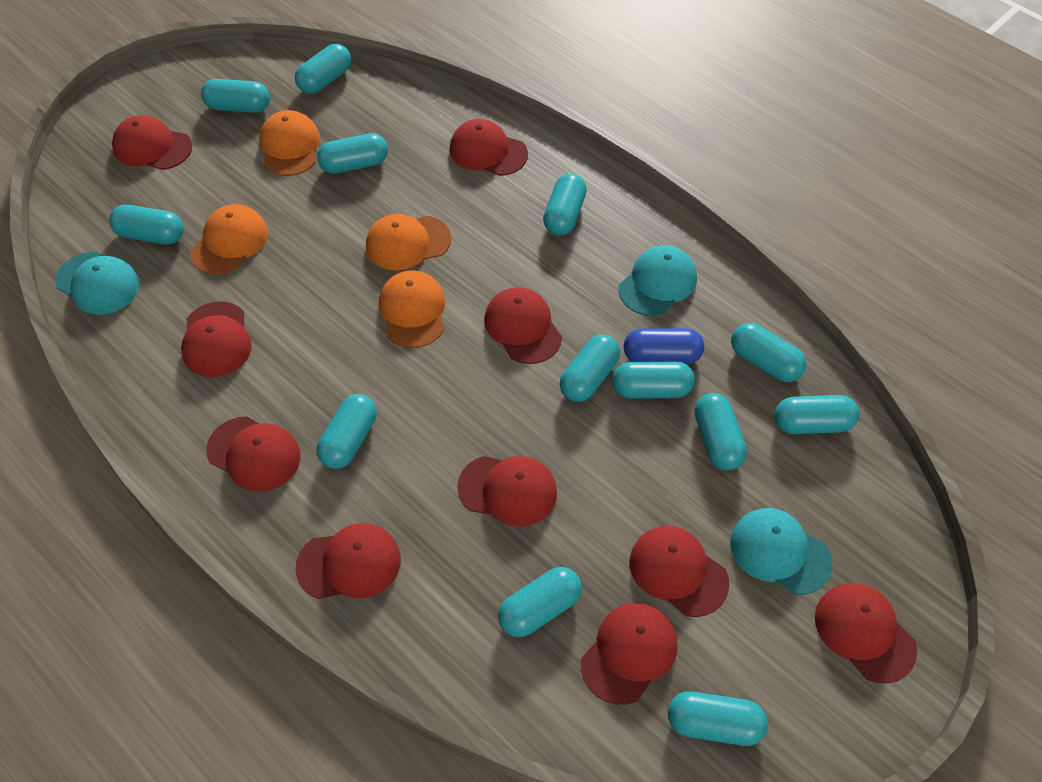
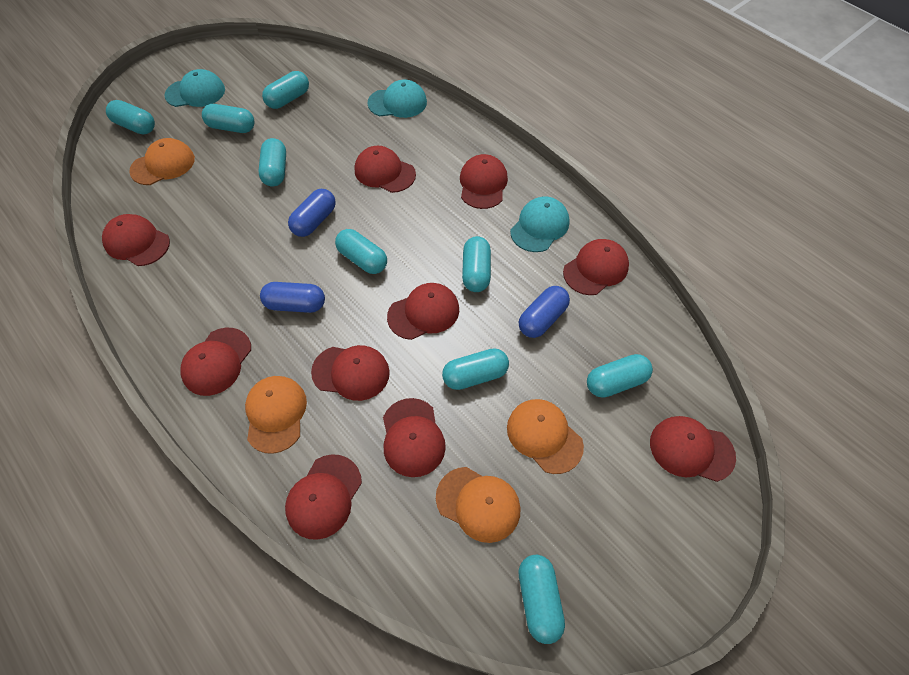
blue capsule: 1 -> 3
turquoise capsule: 13 -> 9

